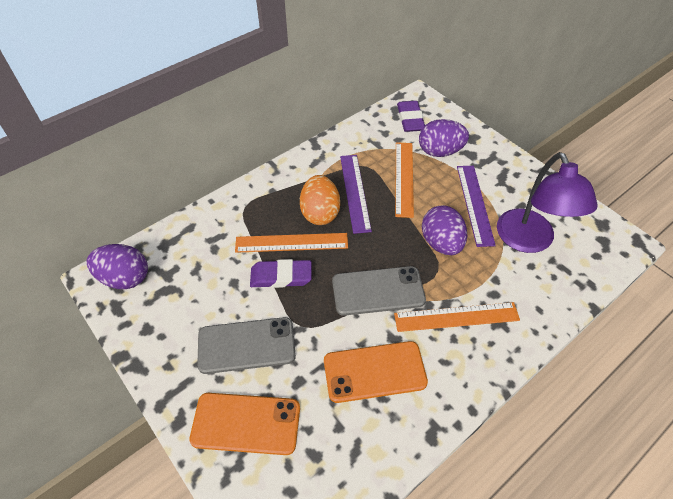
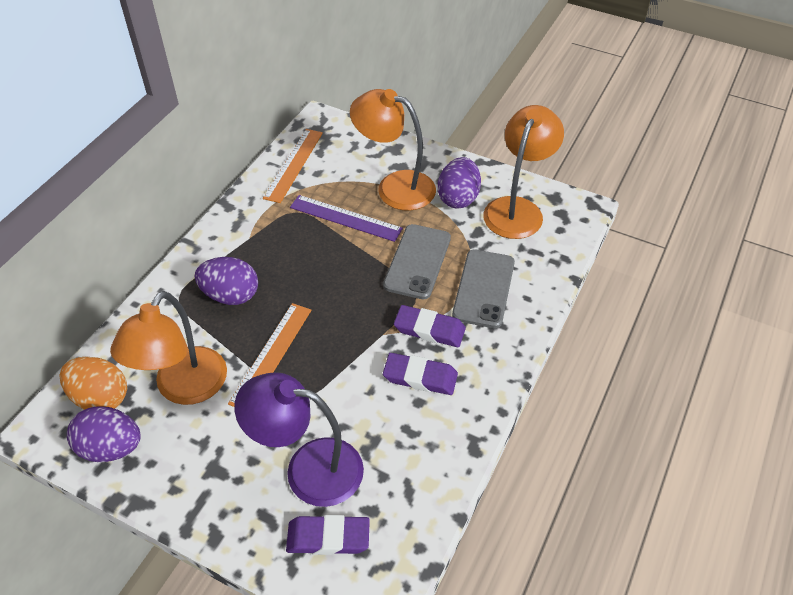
orange lamp: 0 -> 3
orange phone: 2 -> 0
orange ruler: 3 -> 2
purple eraser: 2 -> 3
purple ruler: 2 -> 1

